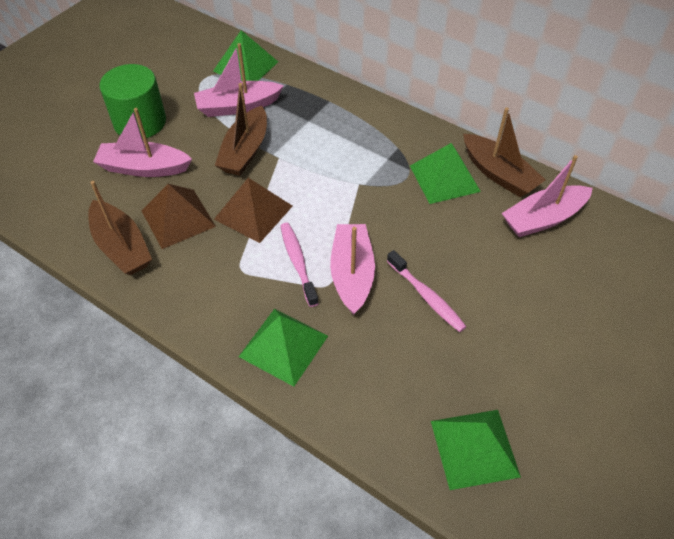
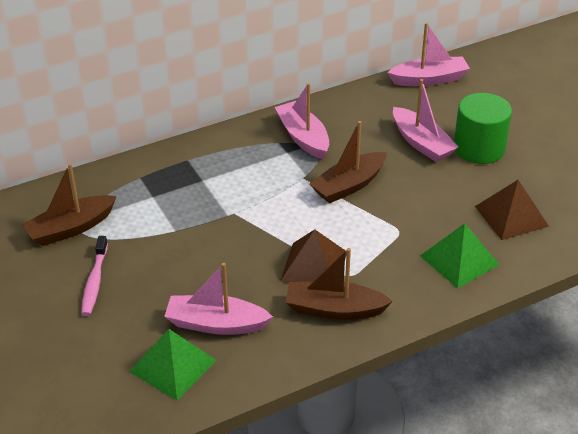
green pyramid: 4 -> 2
pink toothbrush: 2 -> 1

